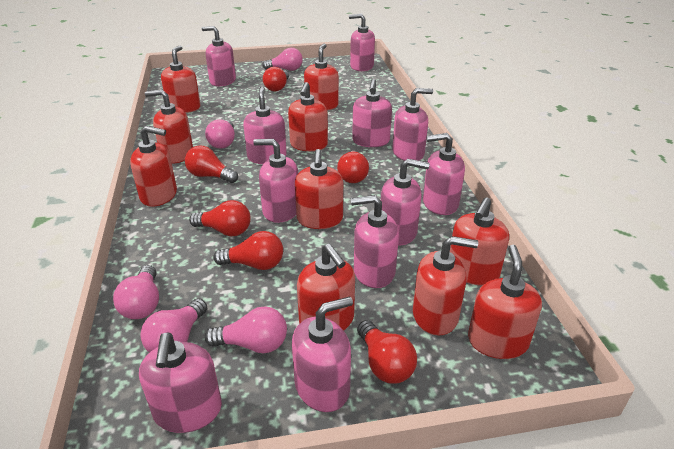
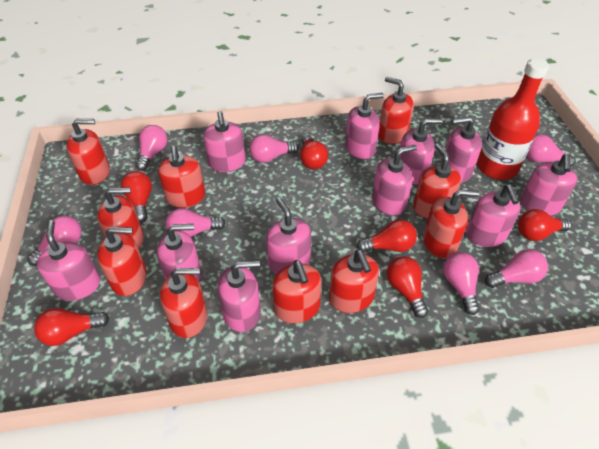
pink light bulb: 5 -> 7
red bottle: 0 -> 1

